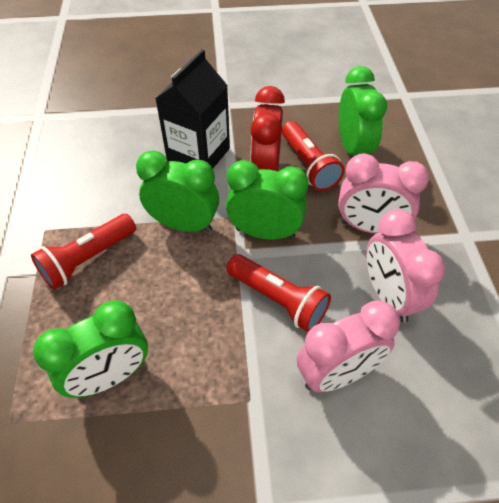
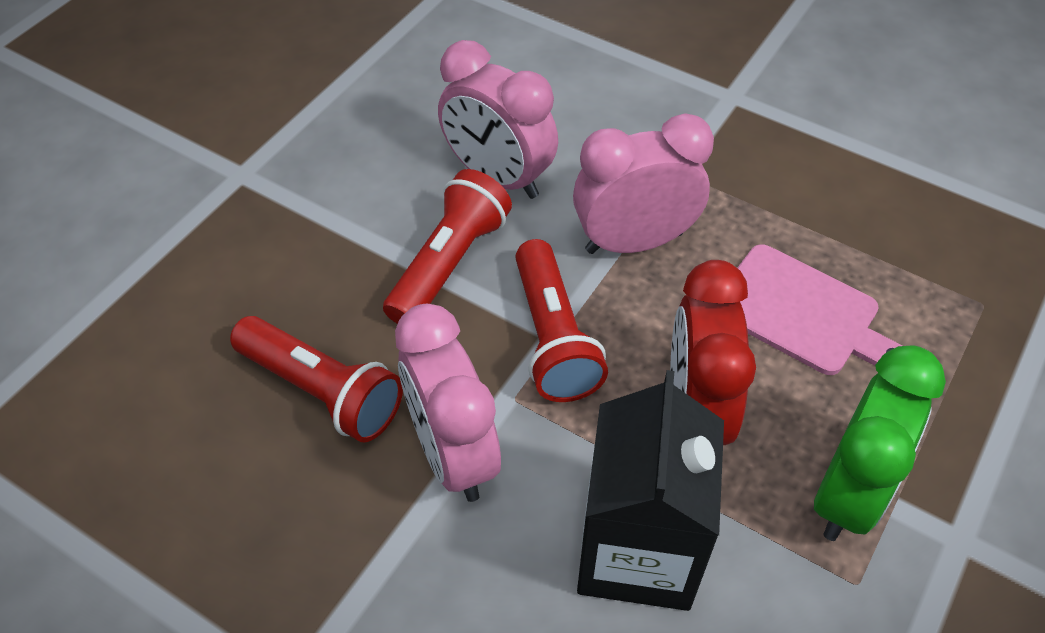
green clock: 4 -> 1
pink cutting board: 0 -> 1

